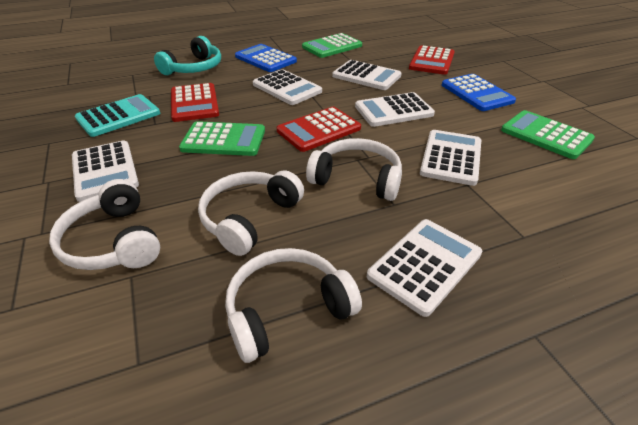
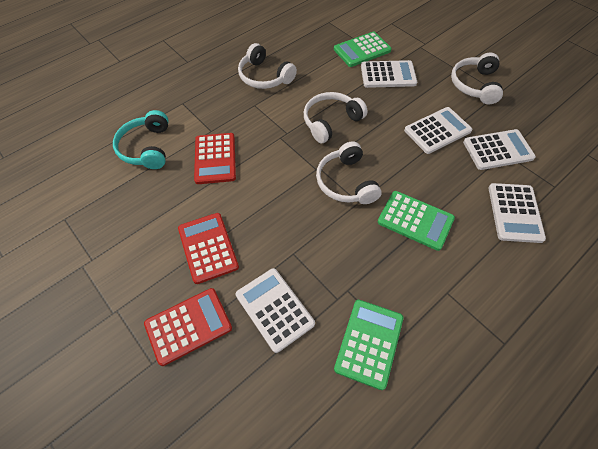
blue calculator: 2 -> 0
turquoise calculator: 1 -> 0
white calculator: 6 -> 5

